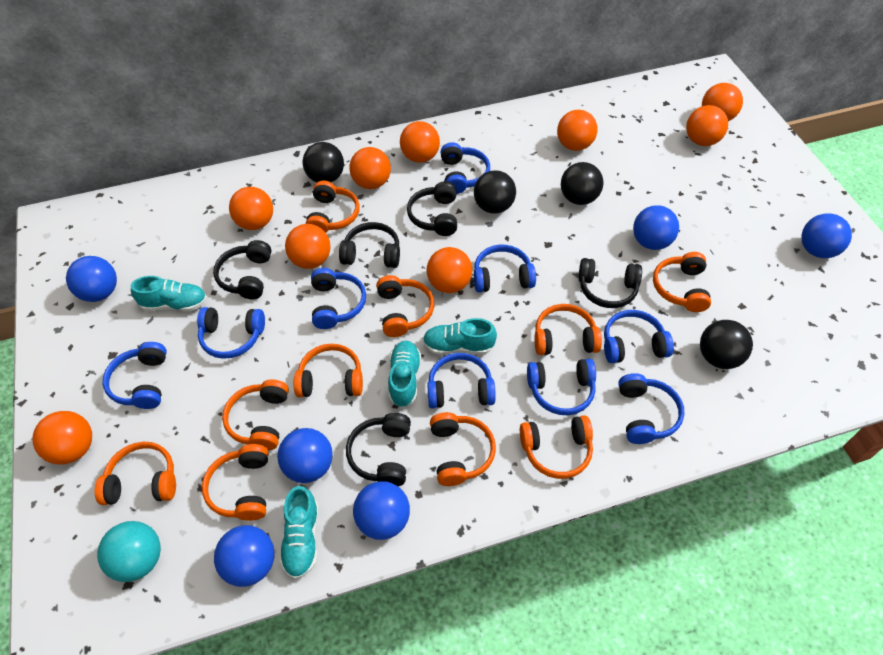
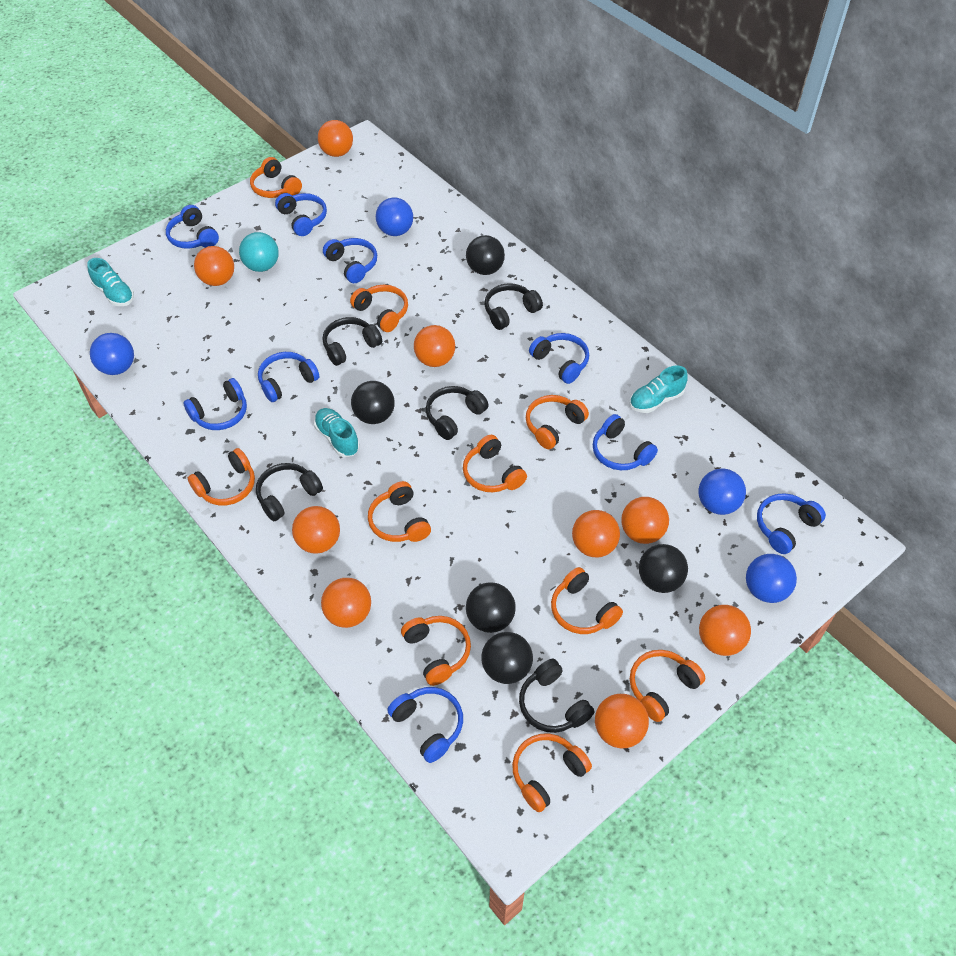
black ball: 4 -> 5
blue ball: 6 -> 4
turquoise shoe: 4 -> 3

